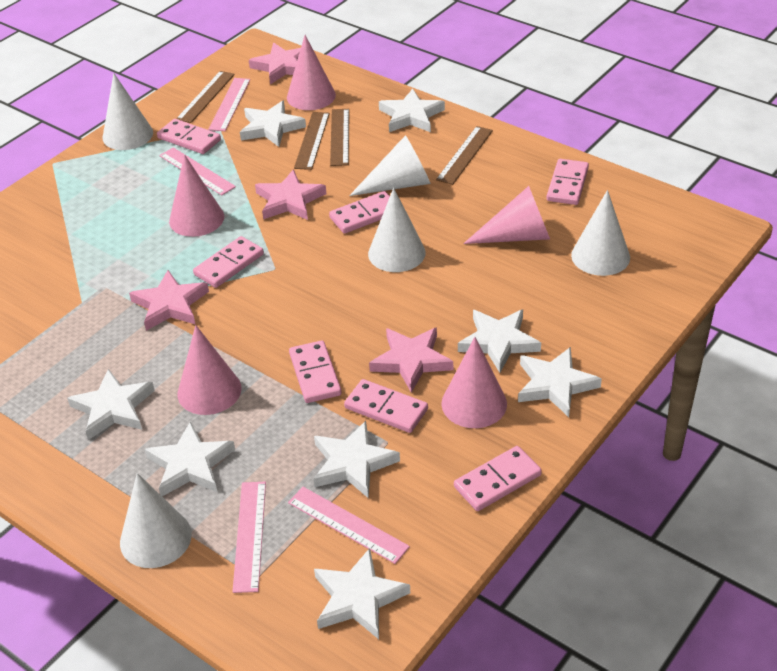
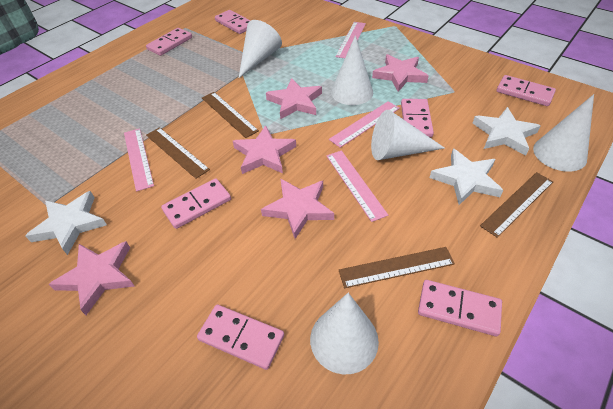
pink cone: 5 -> 0
pink star: 4 -> 5
white star: 8 -> 3

